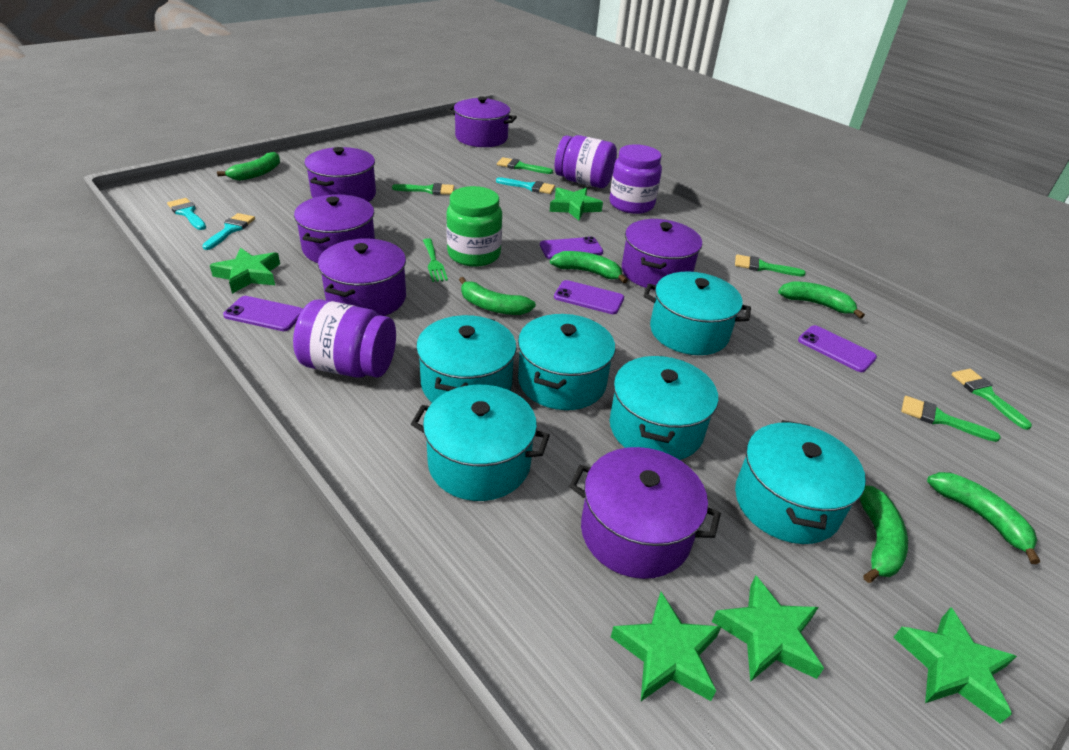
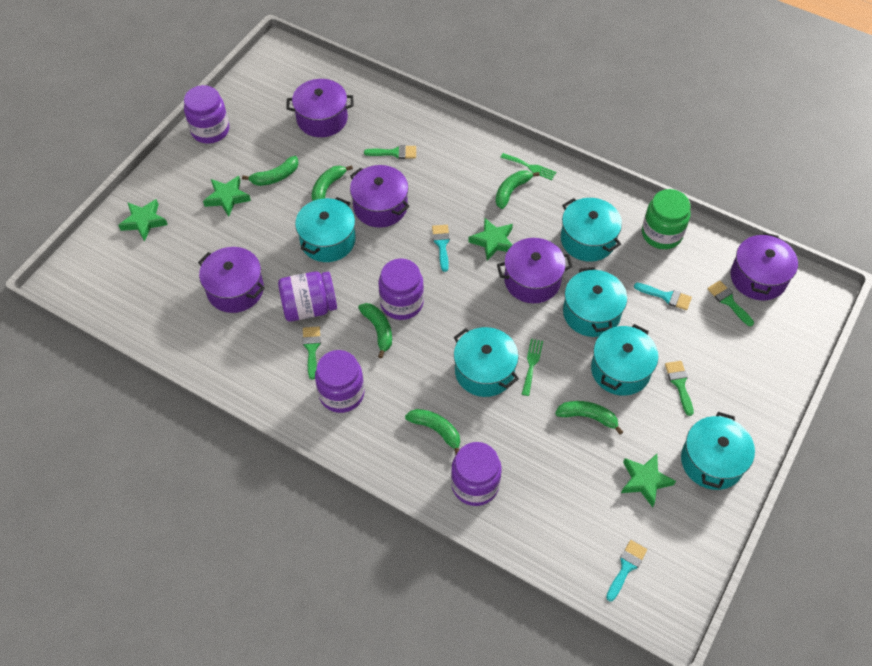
green brush: 5 -> 4
green fork: 1 -> 2
green star: 5 -> 4
purple jar: 3 -> 5
purple phone: 4 -> 0
purple pot: 6 -> 5

